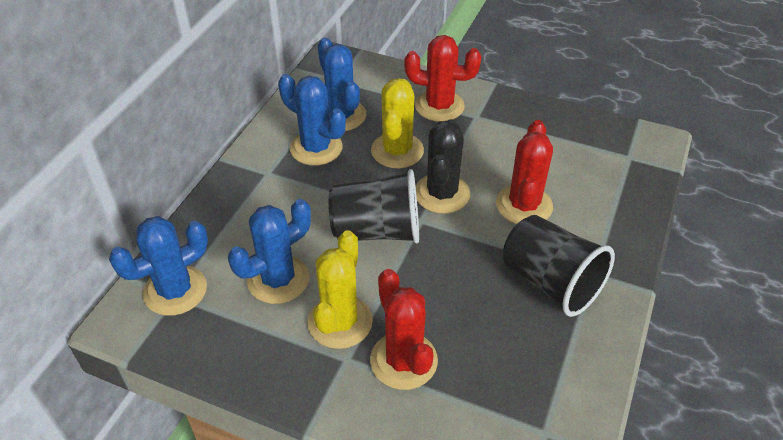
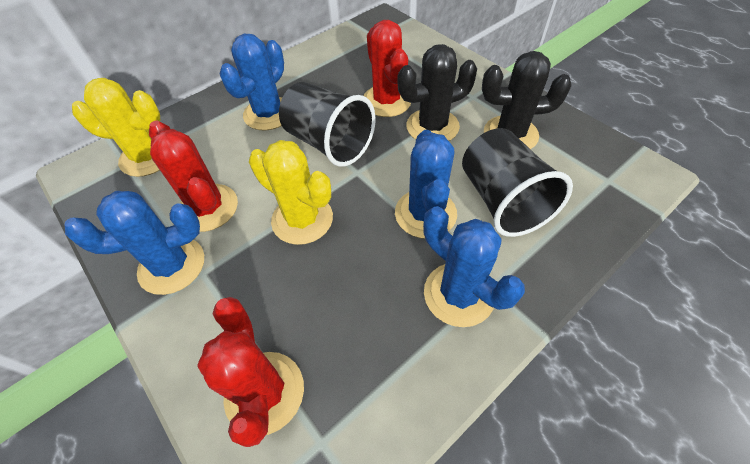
black cactus: 1 -> 2

